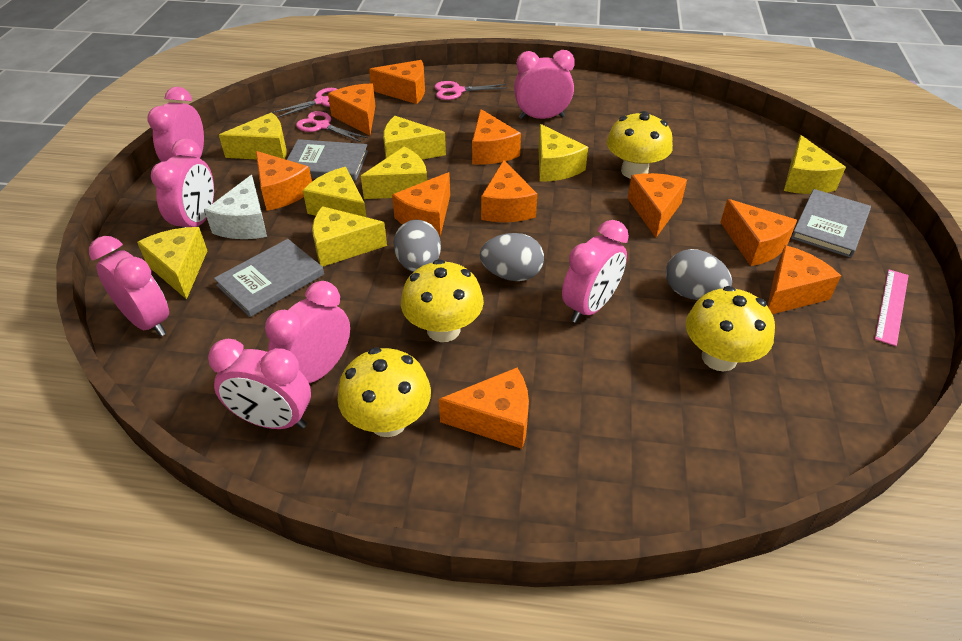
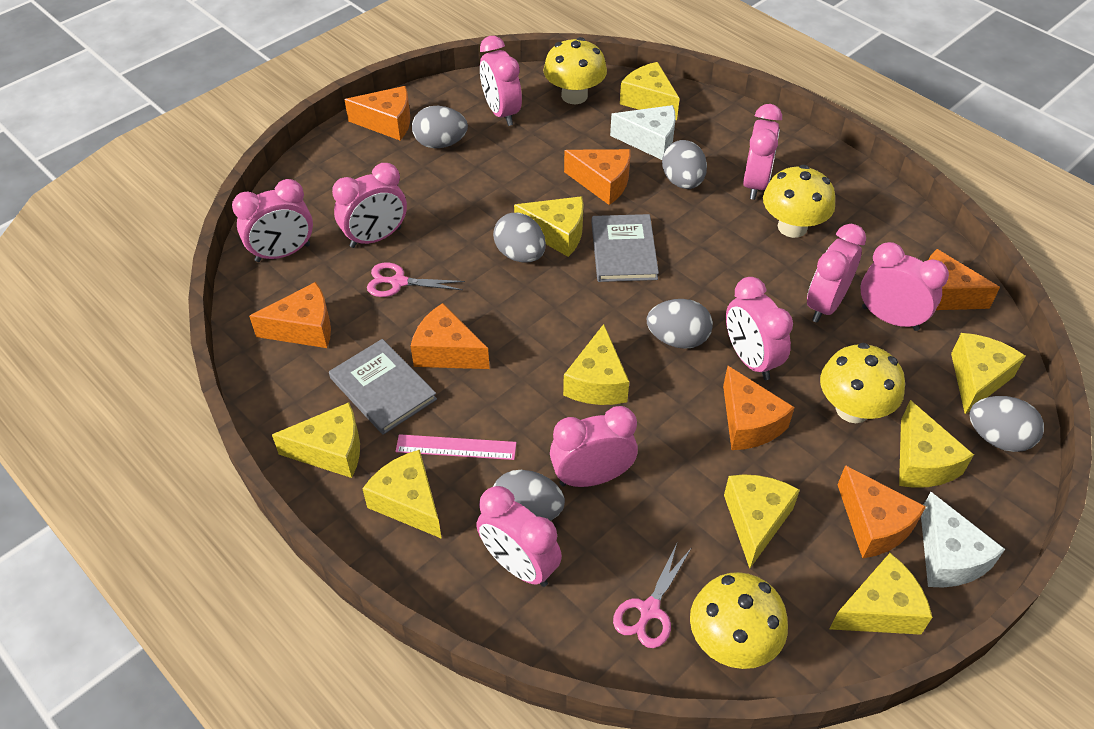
grey book: 3 -> 2
grey egg: 3 -> 6
orange cheese: 10 -> 7
pink clock: 7 -> 9
pink scissors: 3 -> 2
white cheese: 1 -> 2
yellow cheese: 8 -> 9

